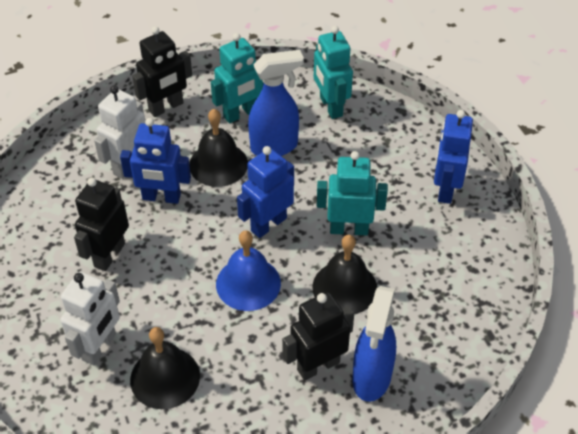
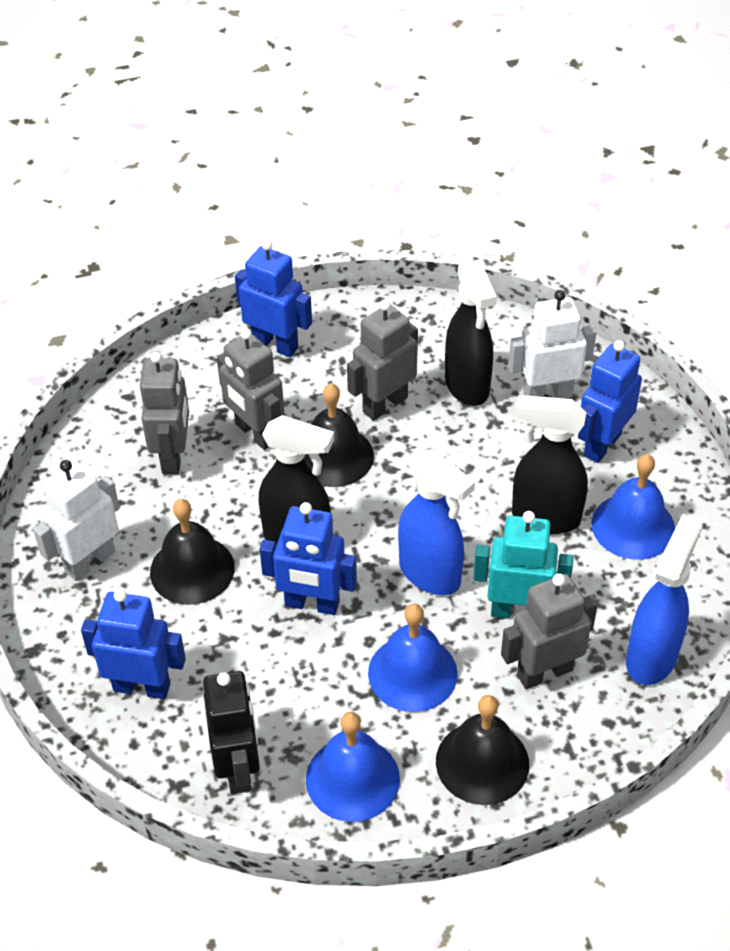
black robot: 3 -> 1
black spray bottle: 0 -> 3
blue bell: 1 -> 3
blue robot: 3 -> 4
grey robot: 0 -> 4
turquoise robot: 3 -> 1

